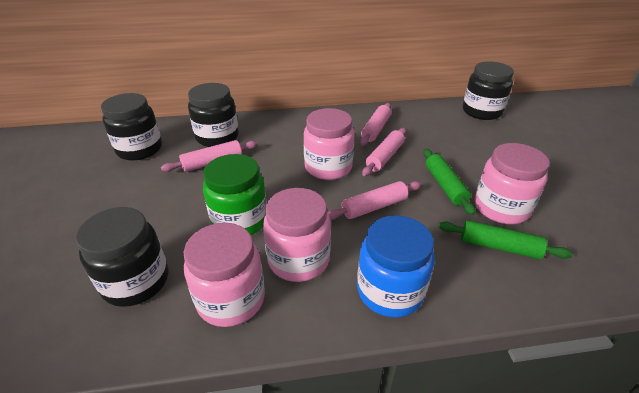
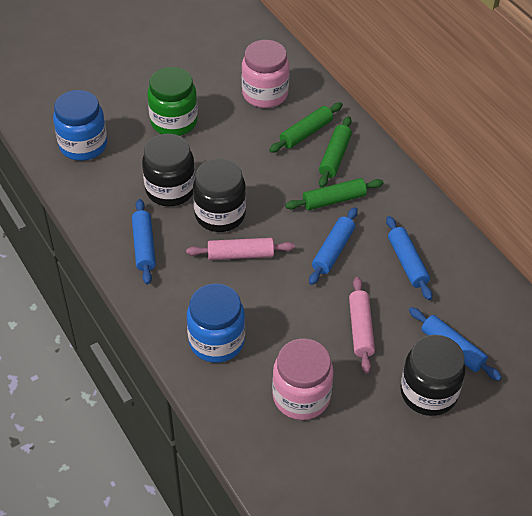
black jar: 4 -> 3
blue jar: 1 -> 2
blue rolling pin: 0 -> 4
green rolling pin: 2 -> 3
pink jar: 4 -> 2
pink rolling pin: 4 -> 2

